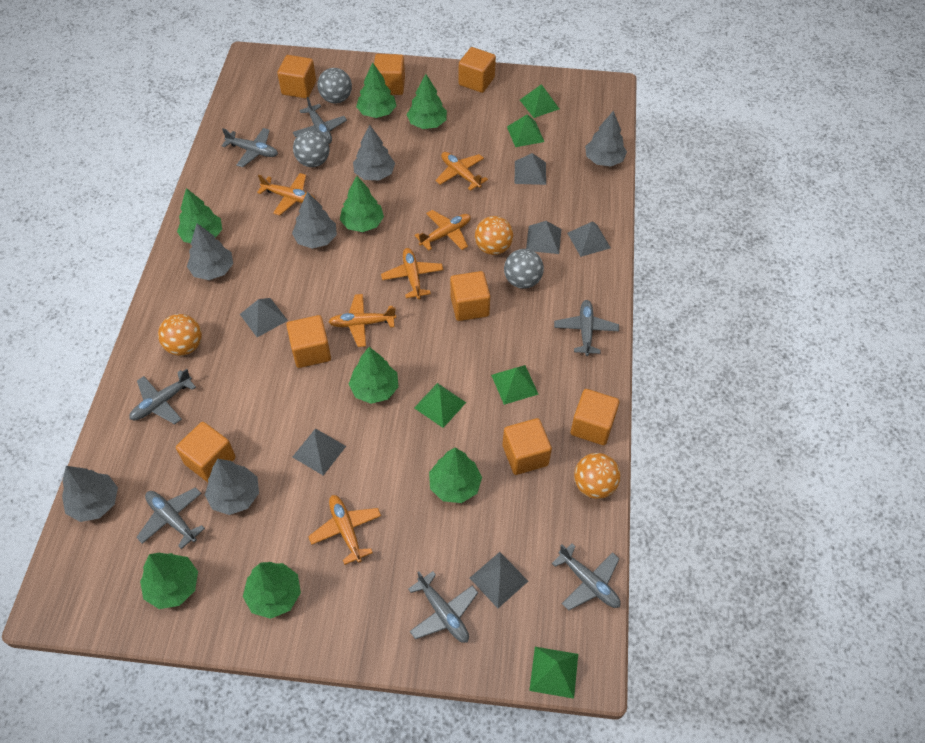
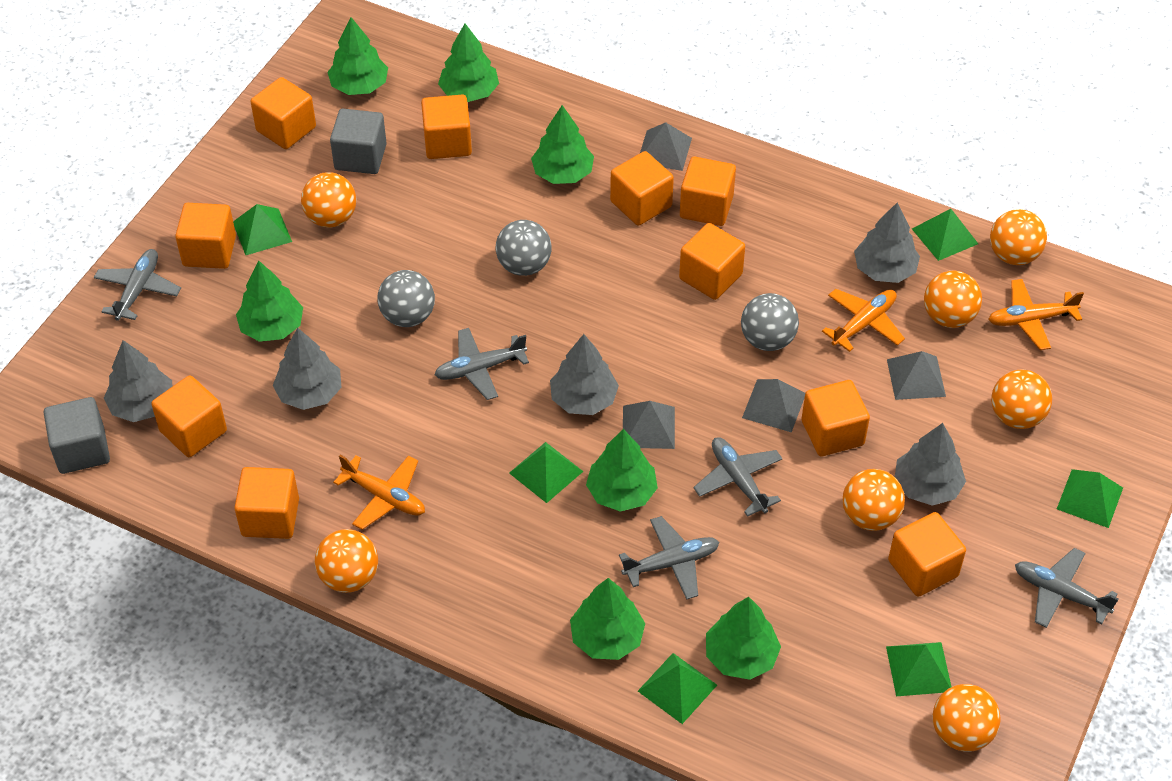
green pyramid: 5 -> 6
green tree: 8 -> 7
grey cube: 0 -> 2
grey plane: 7 -> 5
grey pyramid: 6 -> 4
grey tree: 6 -> 5
orange ball: 3 -> 7
orange cube: 8 -> 10
orange plane: 6 -> 3

